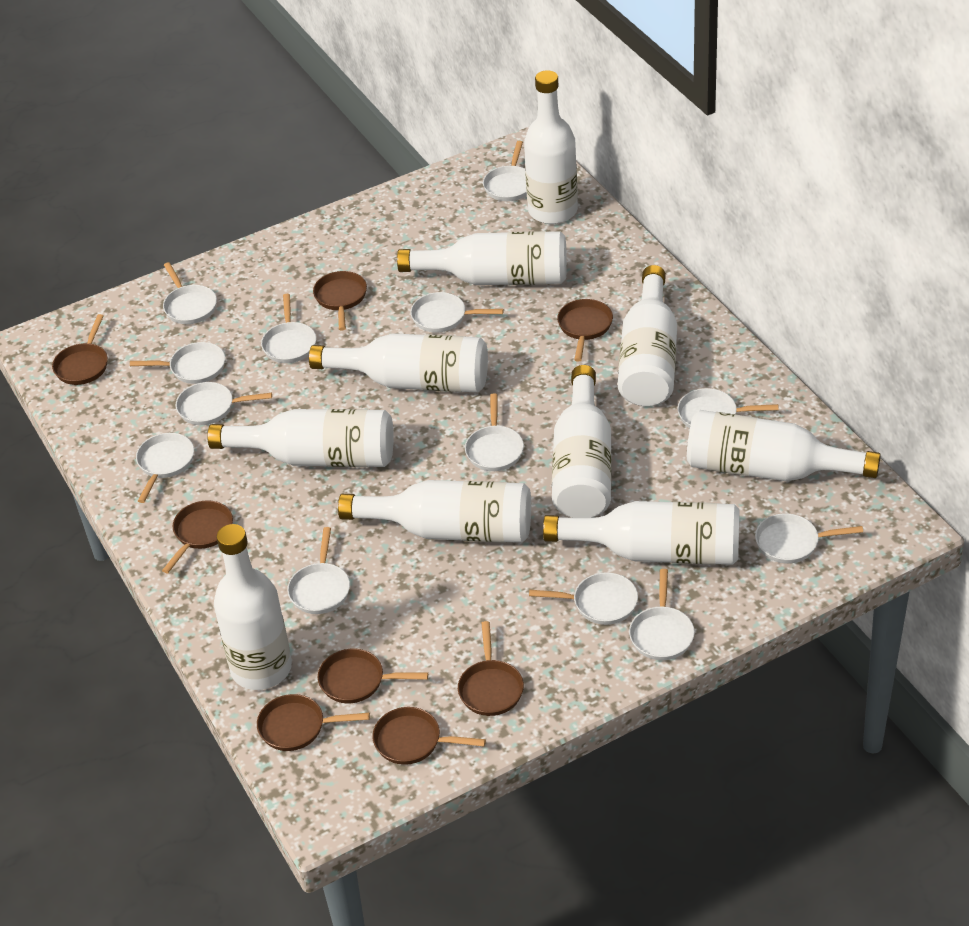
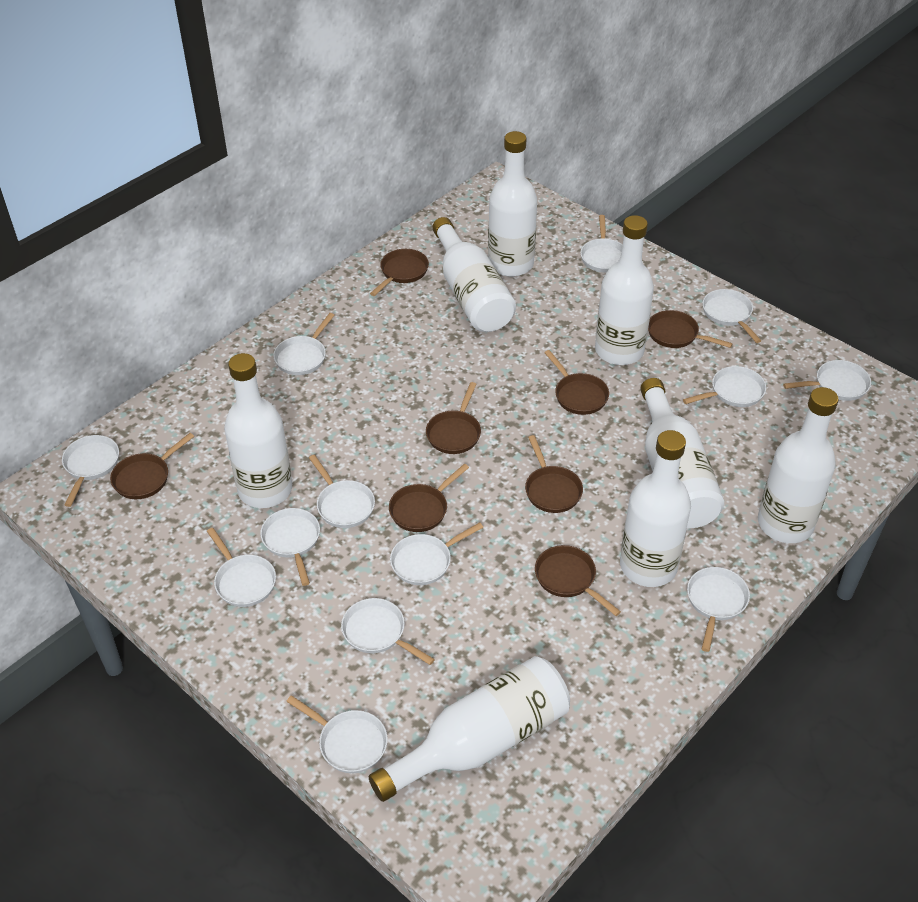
white bottle: 10 -> 8

